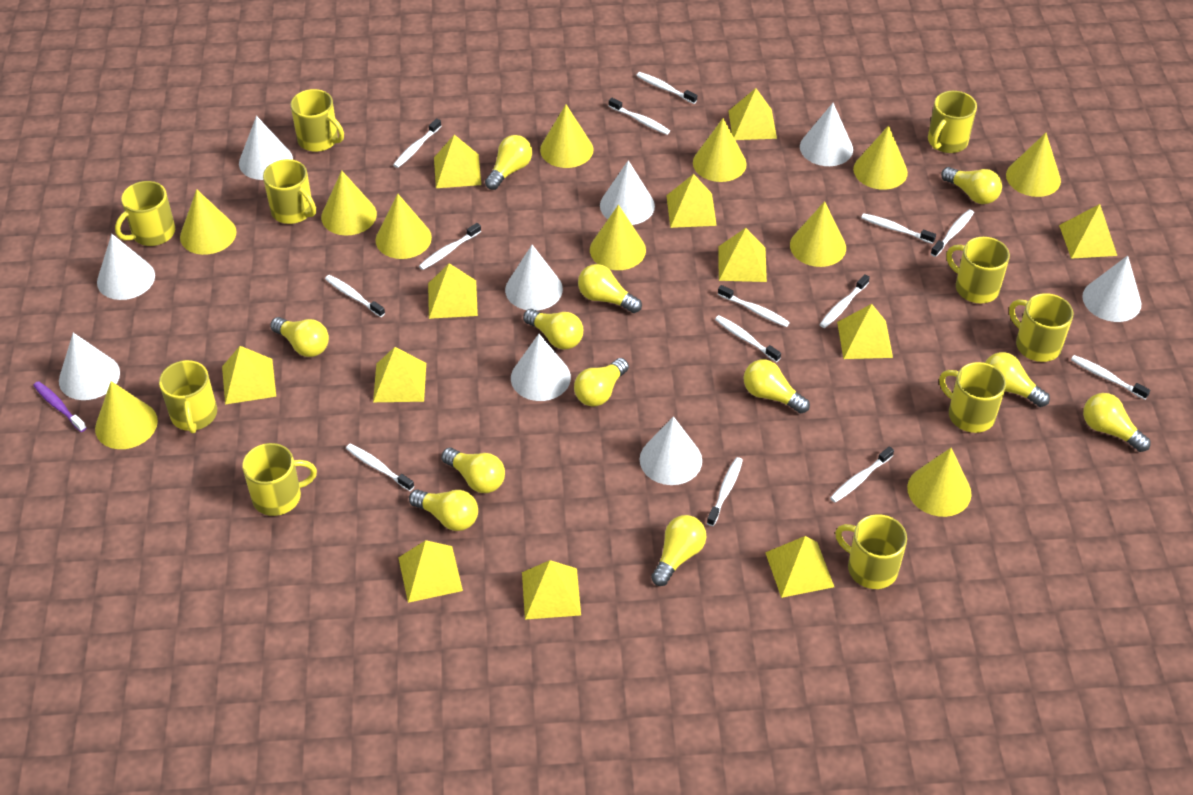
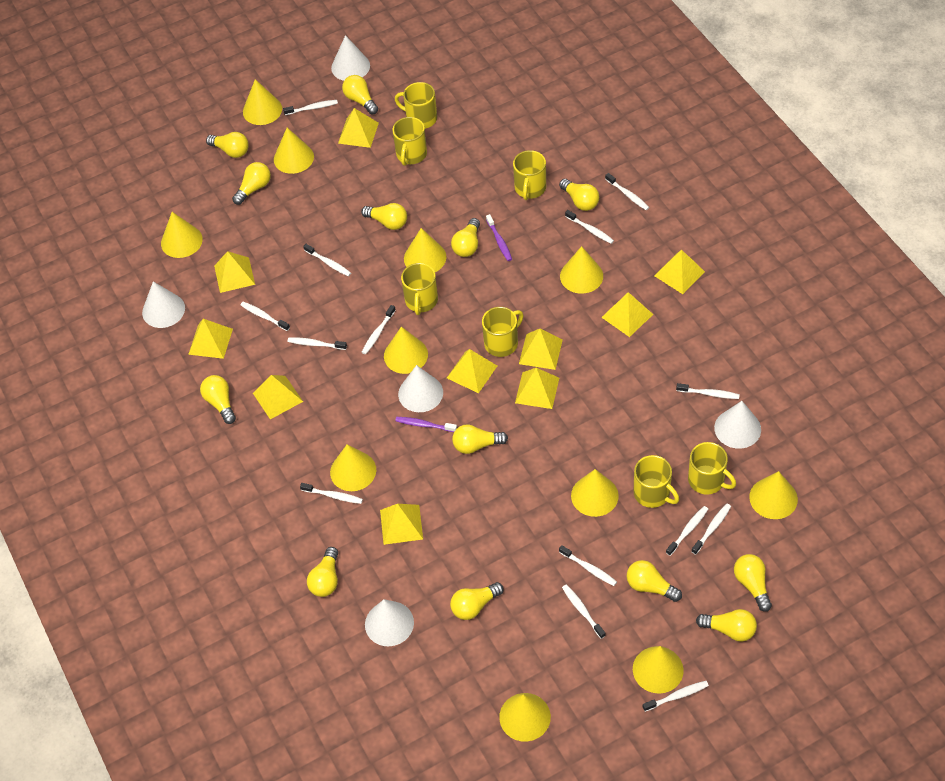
purple toothbrush: 1 -> 2
white cone: 9 -> 5
yellow light bulb: 12 -> 13
yellow mug: 10 -> 7
yellow pyramid: 12 -> 10

